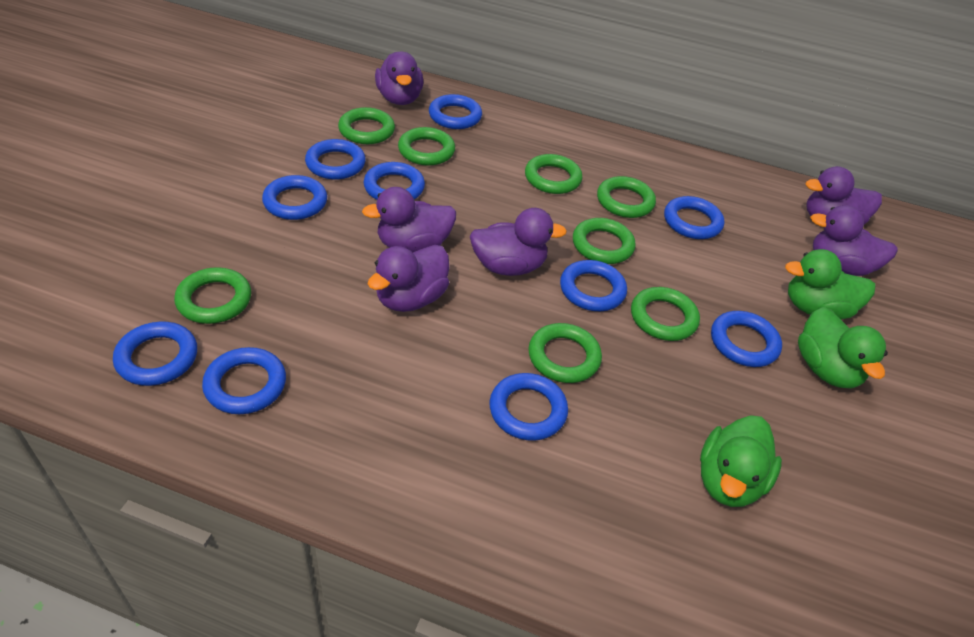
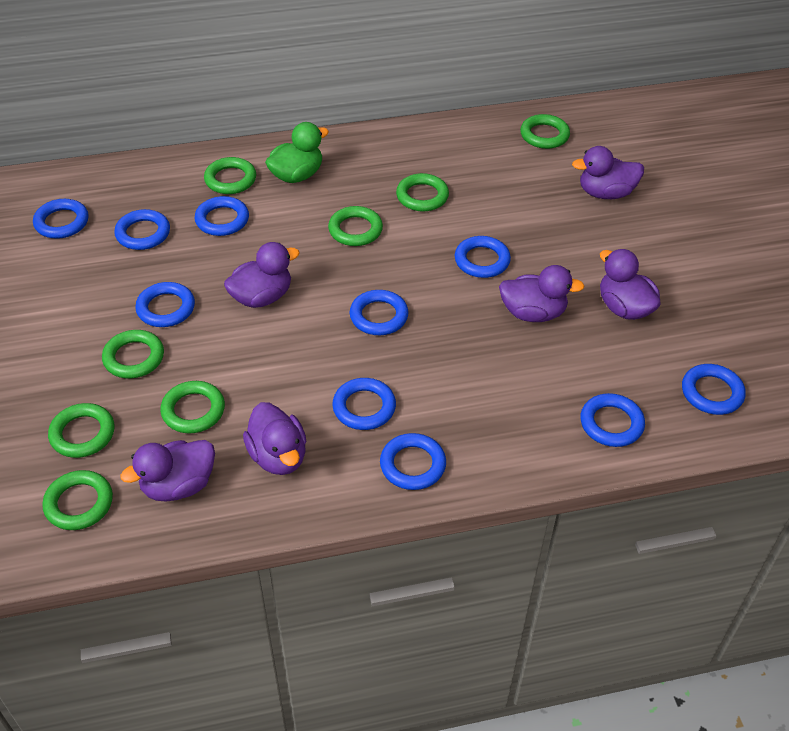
green duck: 3 -> 1

